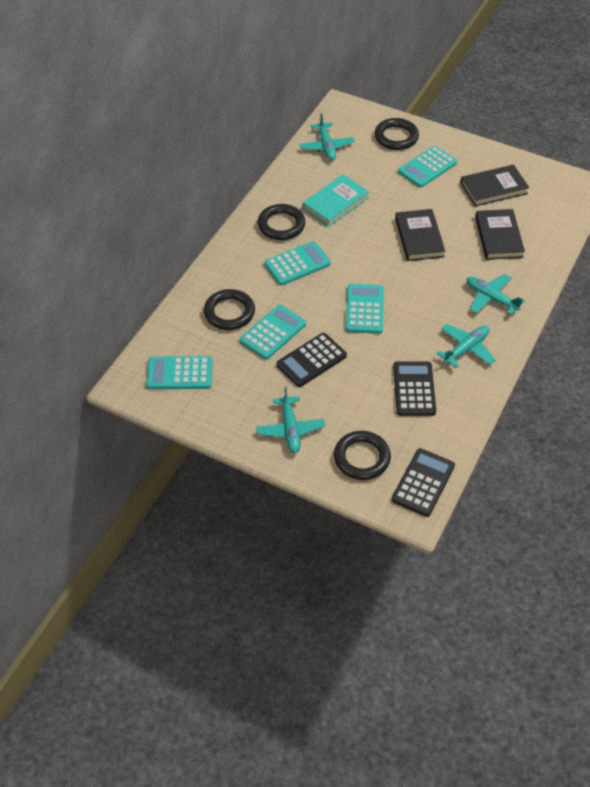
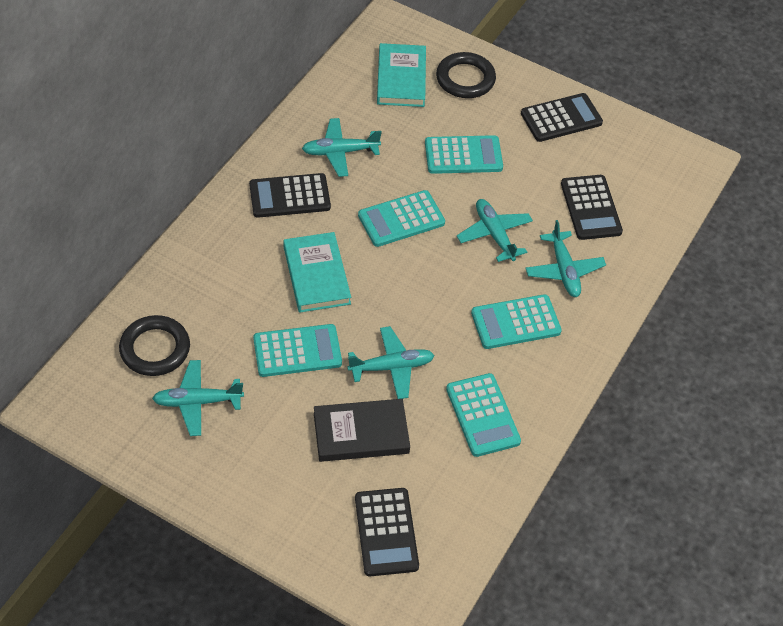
black book: 3 -> 1
black calculator: 3 -> 4
black ring: 4 -> 2
turquoise book: 1 -> 2
turquoise plane: 4 -> 5

